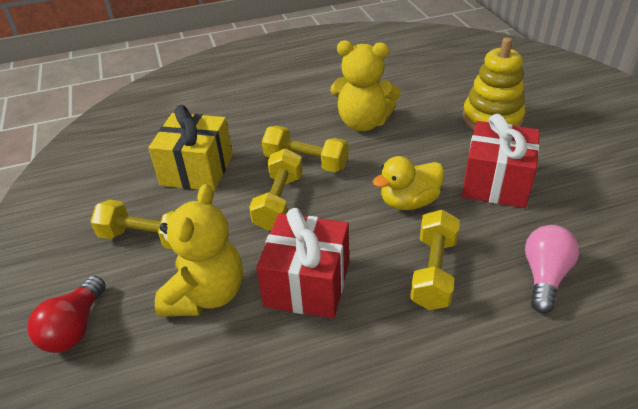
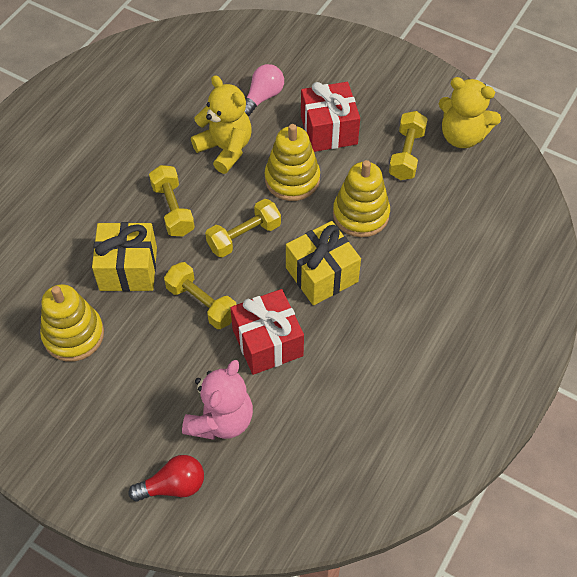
pink teddy bear: 0 -> 1
yellow duck: 1 -> 0
yellow gift: 1 -> 2
yellow stacking toy: 1 -> 3

